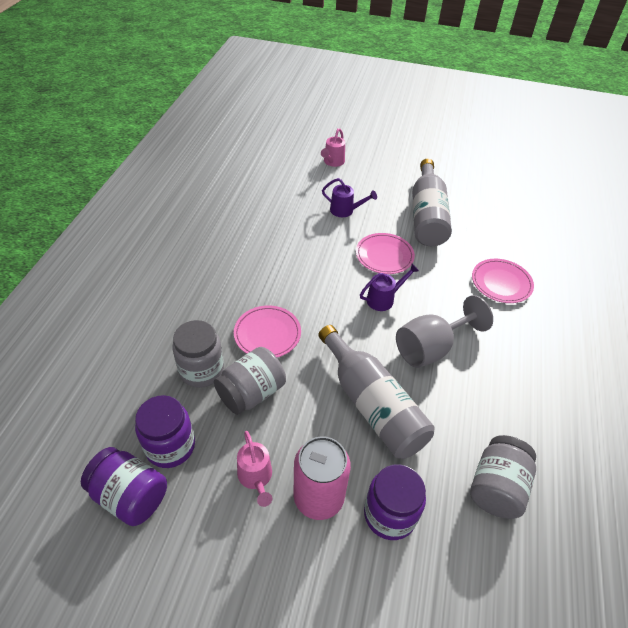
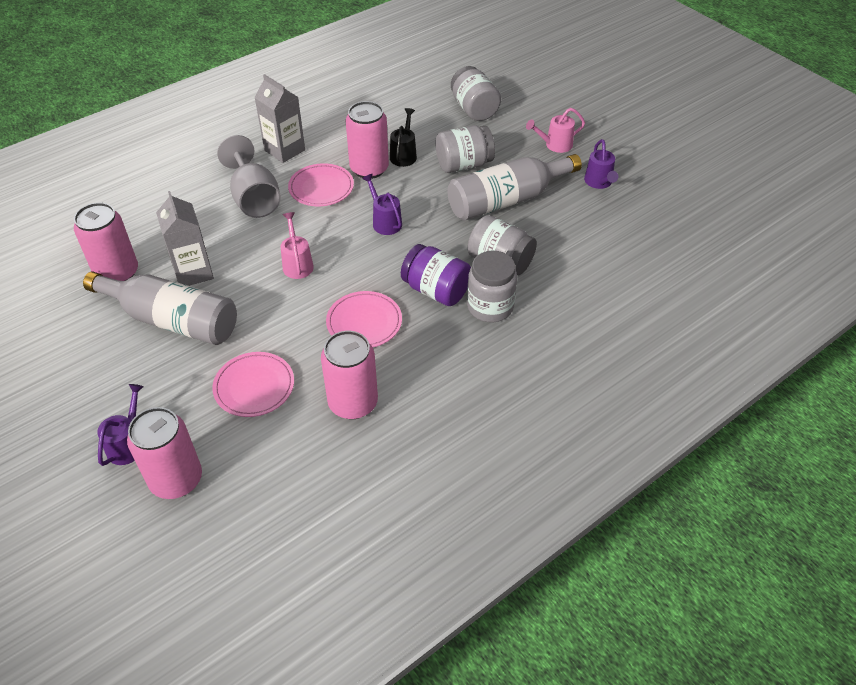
black watering can: 0 -> 1
grey carton: 0 -> 2
grey jar: 3 -> 4
pink can: 1 -> 4
purple jar: 3 -> 1
purple watering can: 2 -> 3

